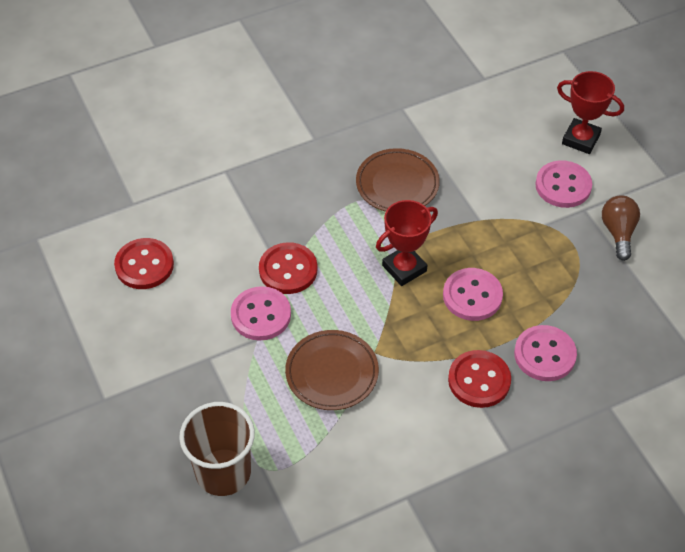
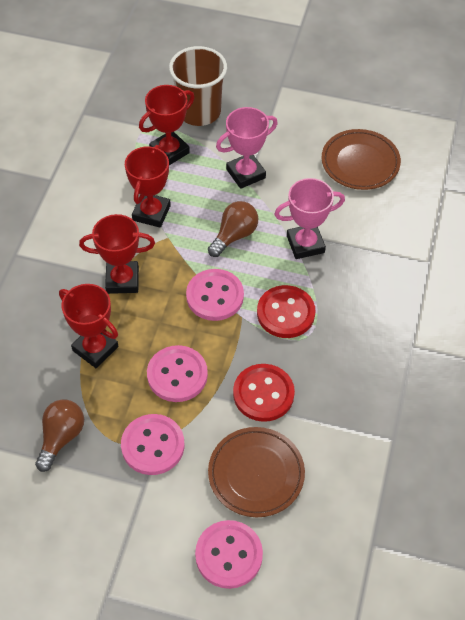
brown light bulb: 1 -> 2
pink trophy: 0 -> 2
red button: 3 -> 2
red trophy: 2 -> 4

